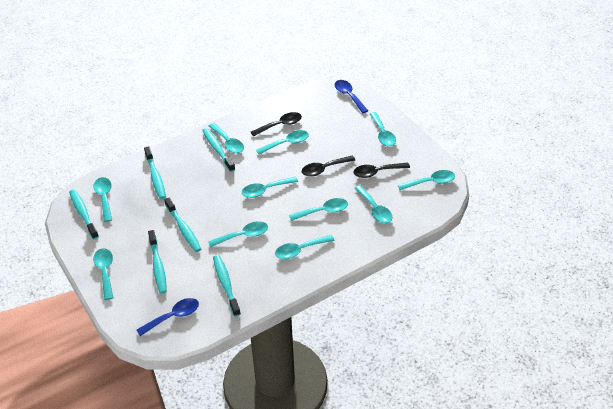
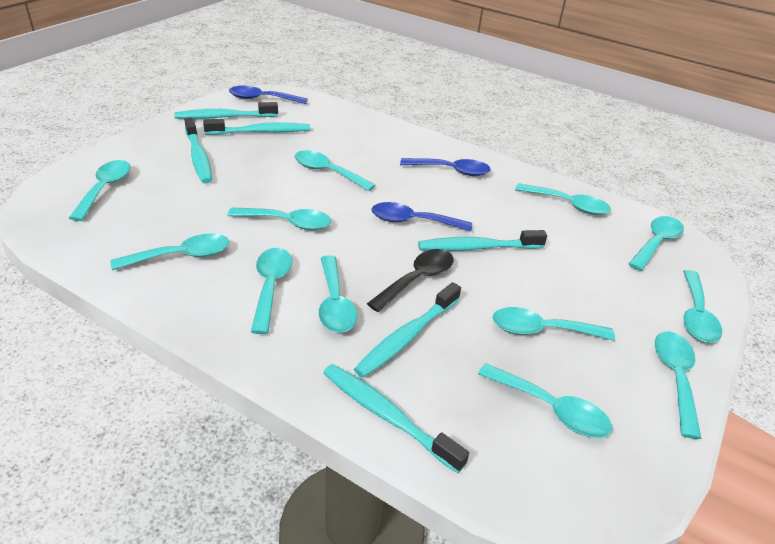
black spoon: 3 -> 1
blue spoon: 2 -> 3
turquoise spoon: 11 -> 12

